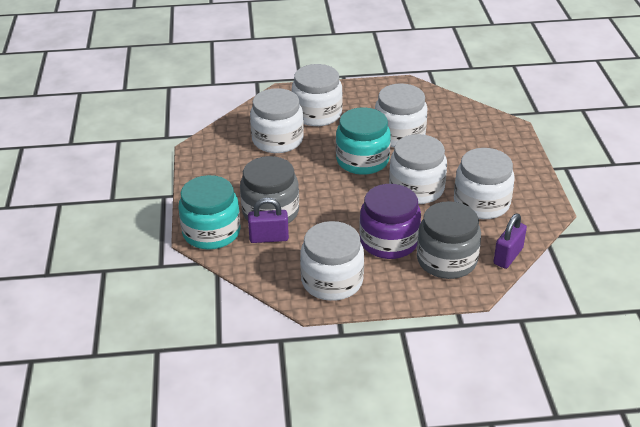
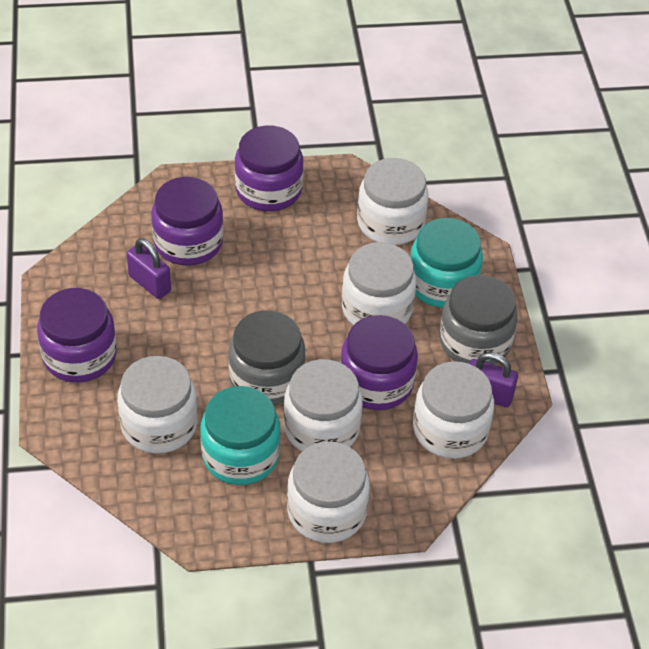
purple jar: 1 -> 4

